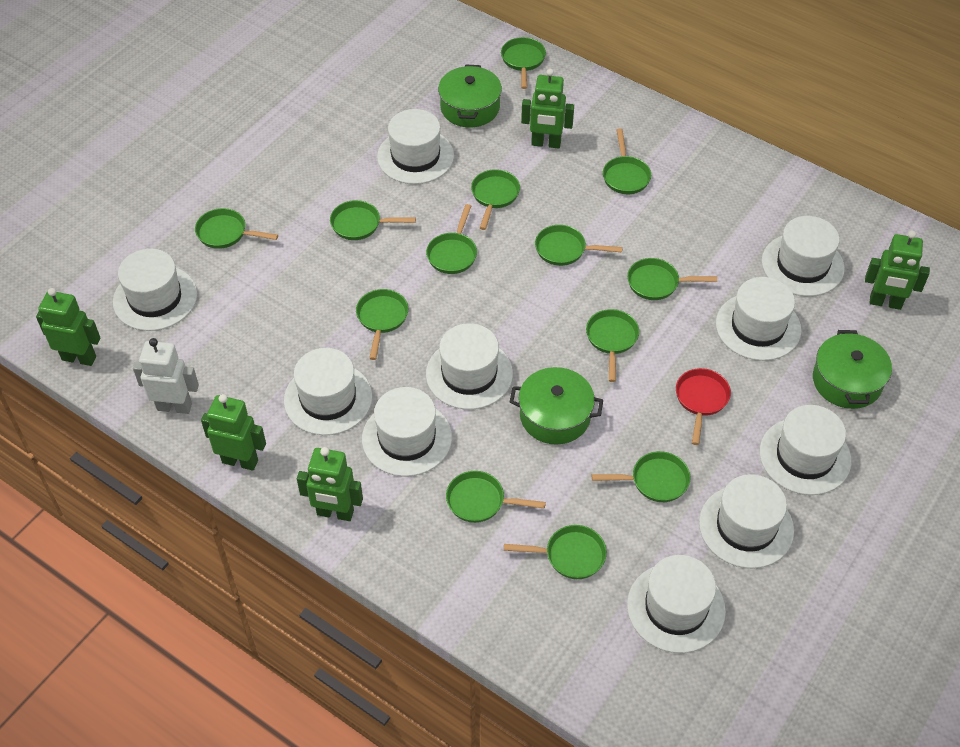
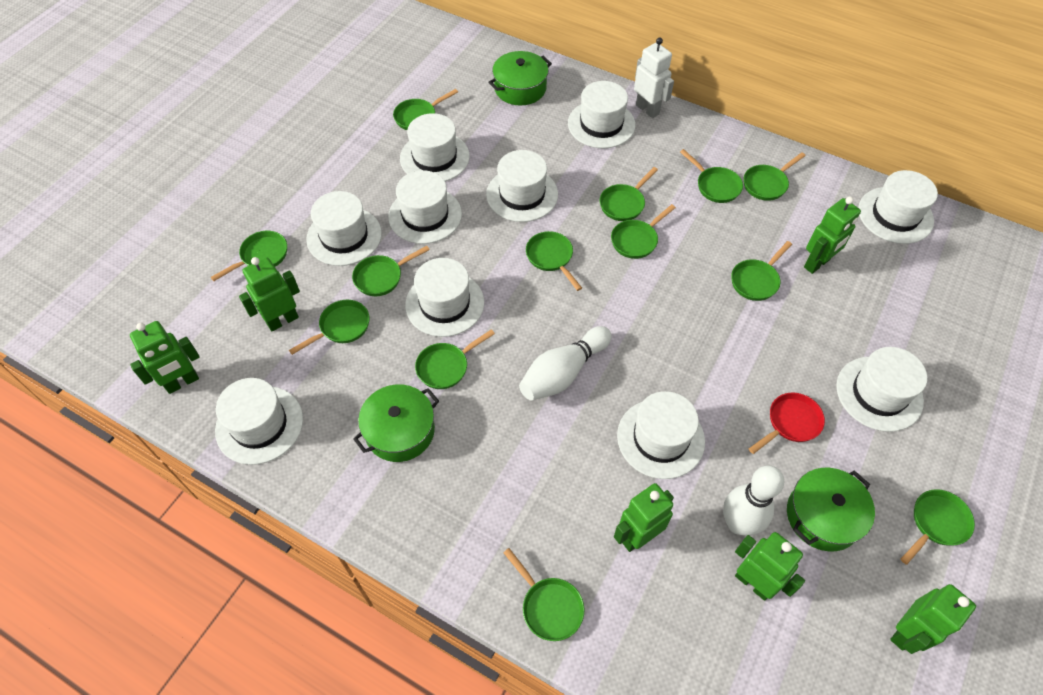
green robot: 5 -> 6
white bowling pin: 0 -> 2

